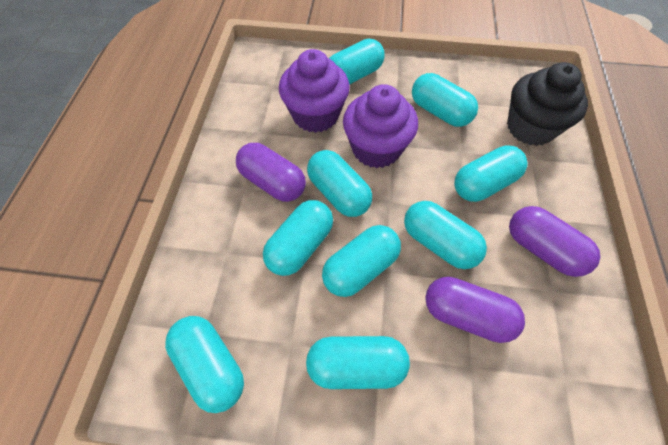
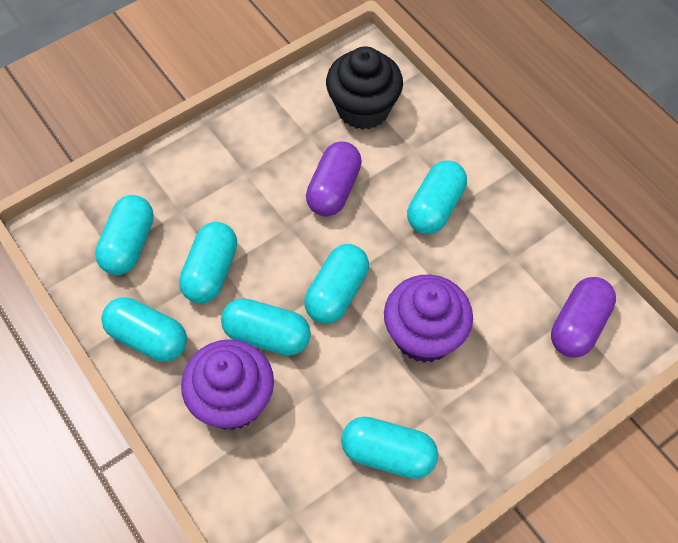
purple capsule: 3 -> 2
turquoise capsule: 9 -> 7

